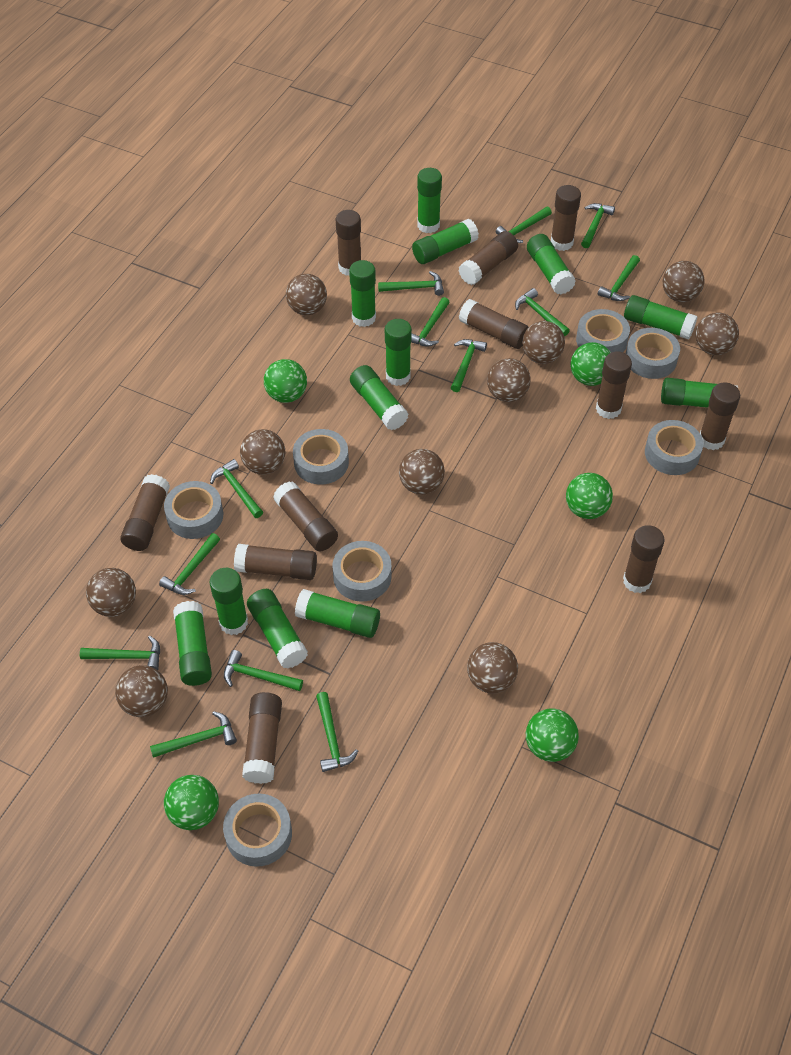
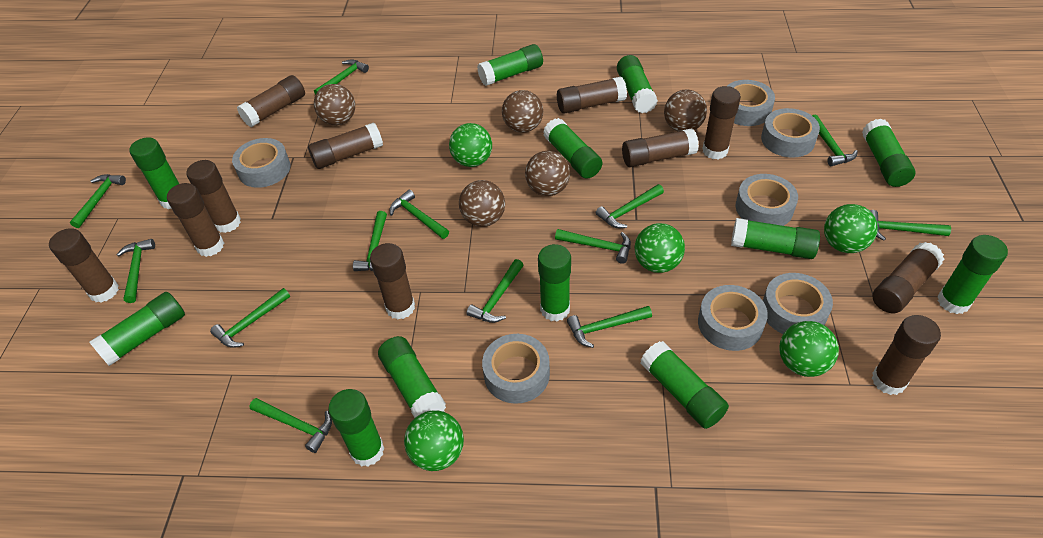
brown ball: 10 -> 5

